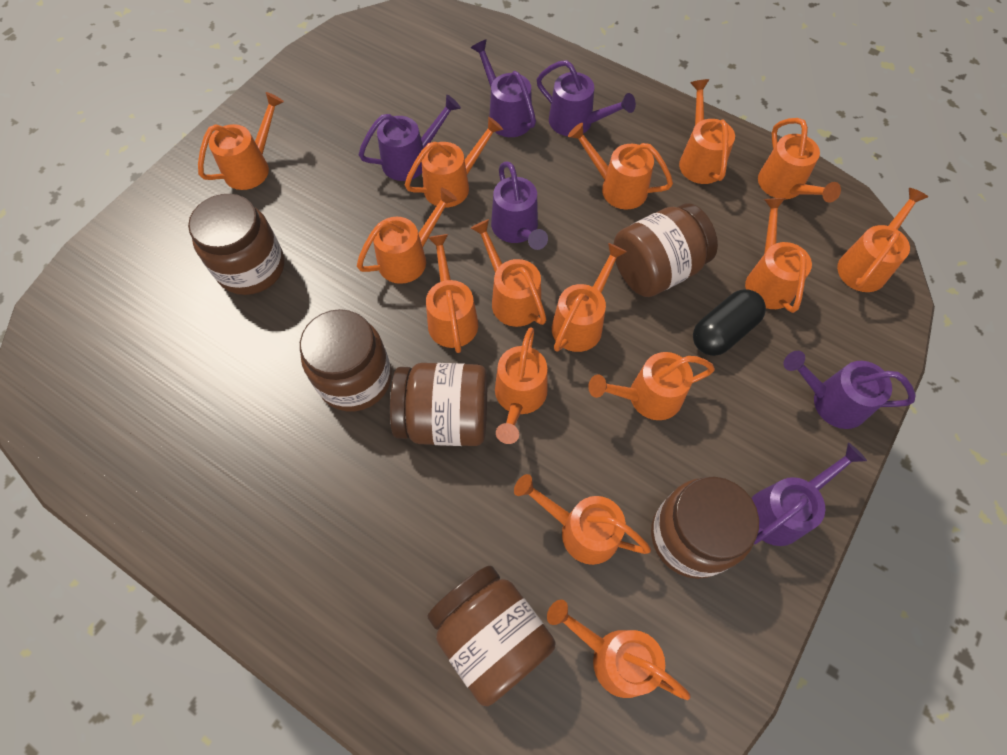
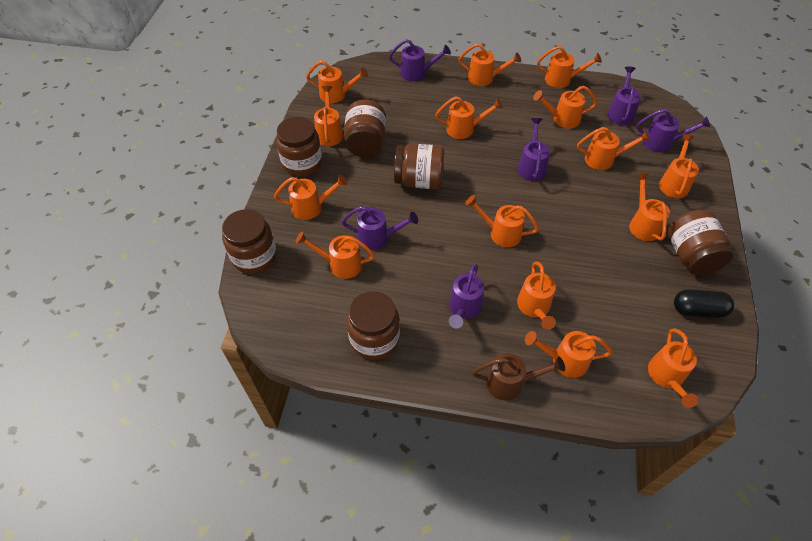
brown watering can: 0 -> 1

